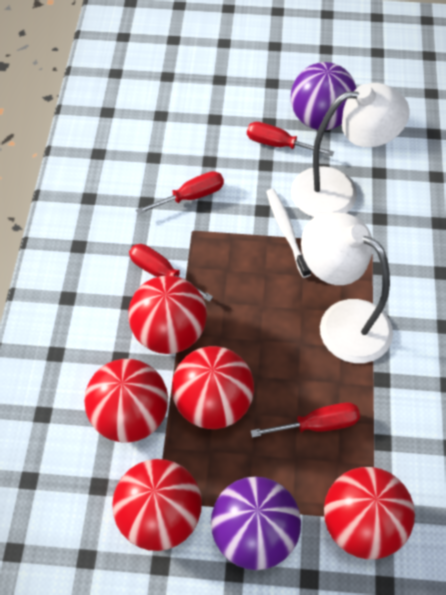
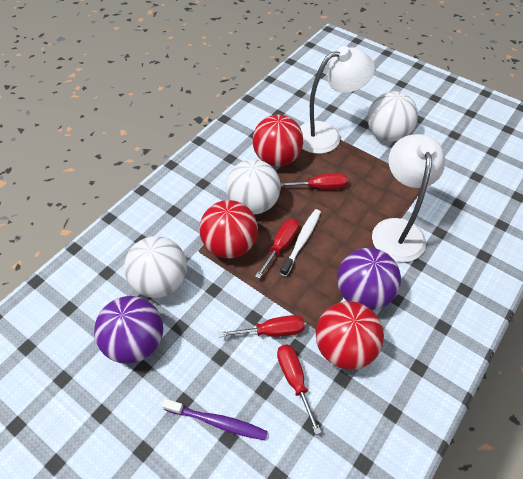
purple toothbrush: 0 -> 1
red ball: 5 -> 3
white ball: 0 -> 3

